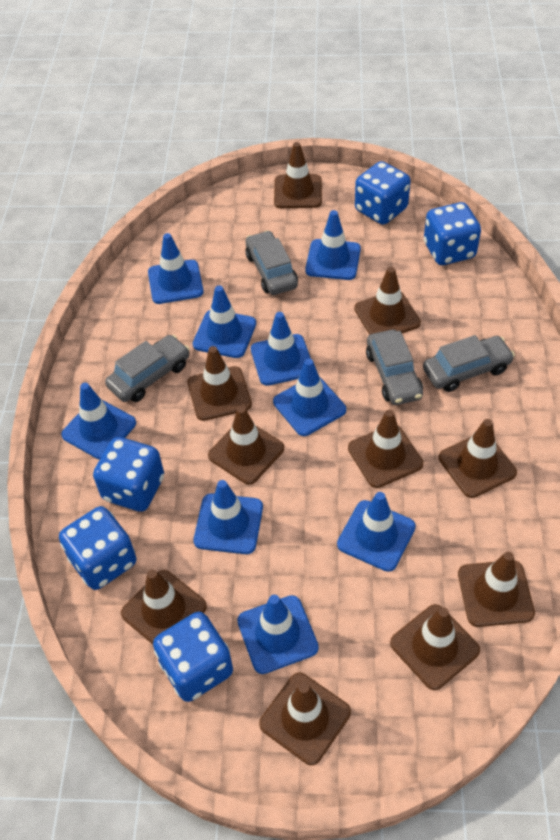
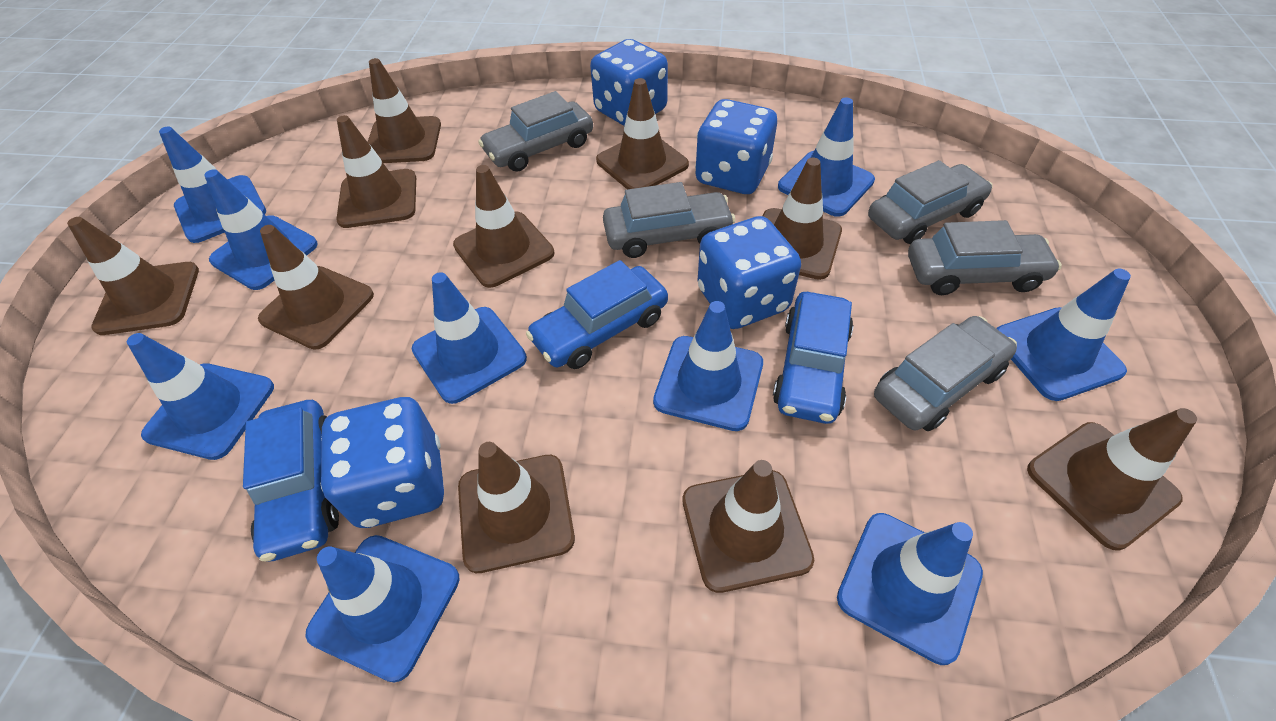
blue car: 0 -> 3
blue dice: 5 -> 4
grey car: 4 -> 5

